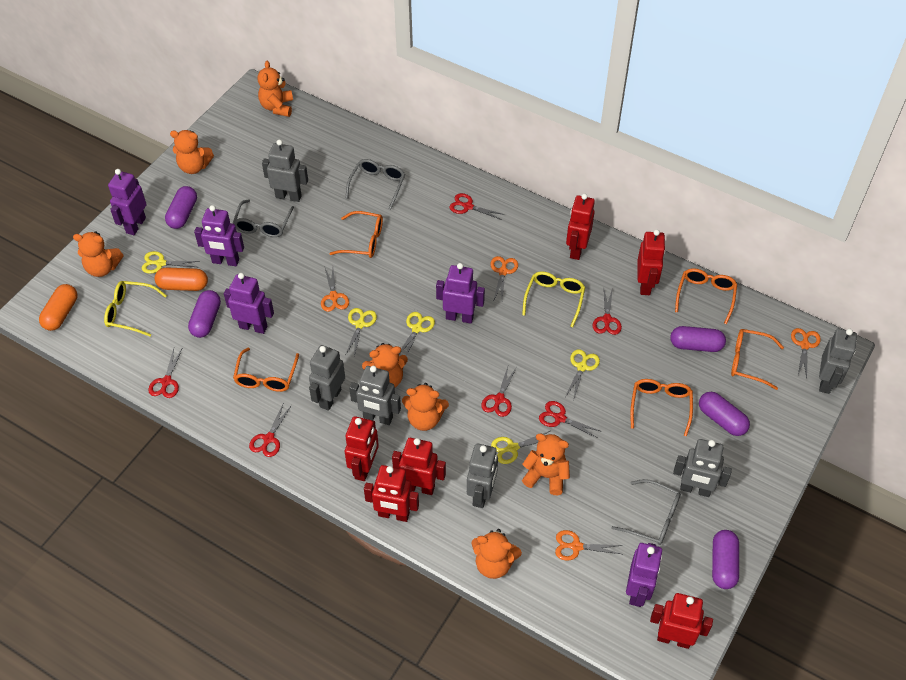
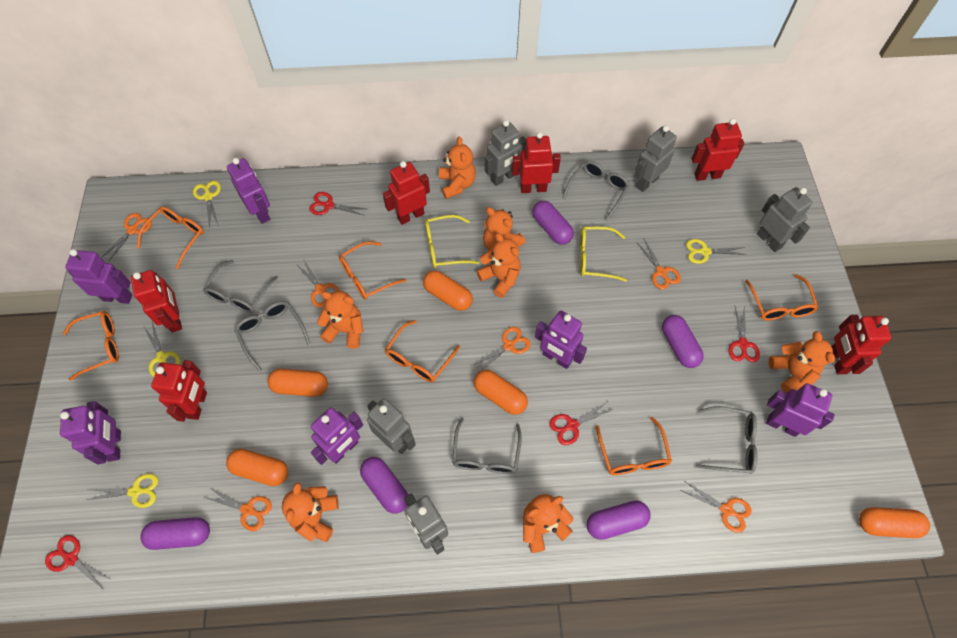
grey glasses: 3 -> 5
grey robot: 6 -> 5
orange capsule: 2 -> 5
orange glasses: 5 -> 6
orange scissors: 4 -> 6
purple robot: 5 -> 6
red scissors: 6 -> 4
yellow scissors: 5 -> 4

